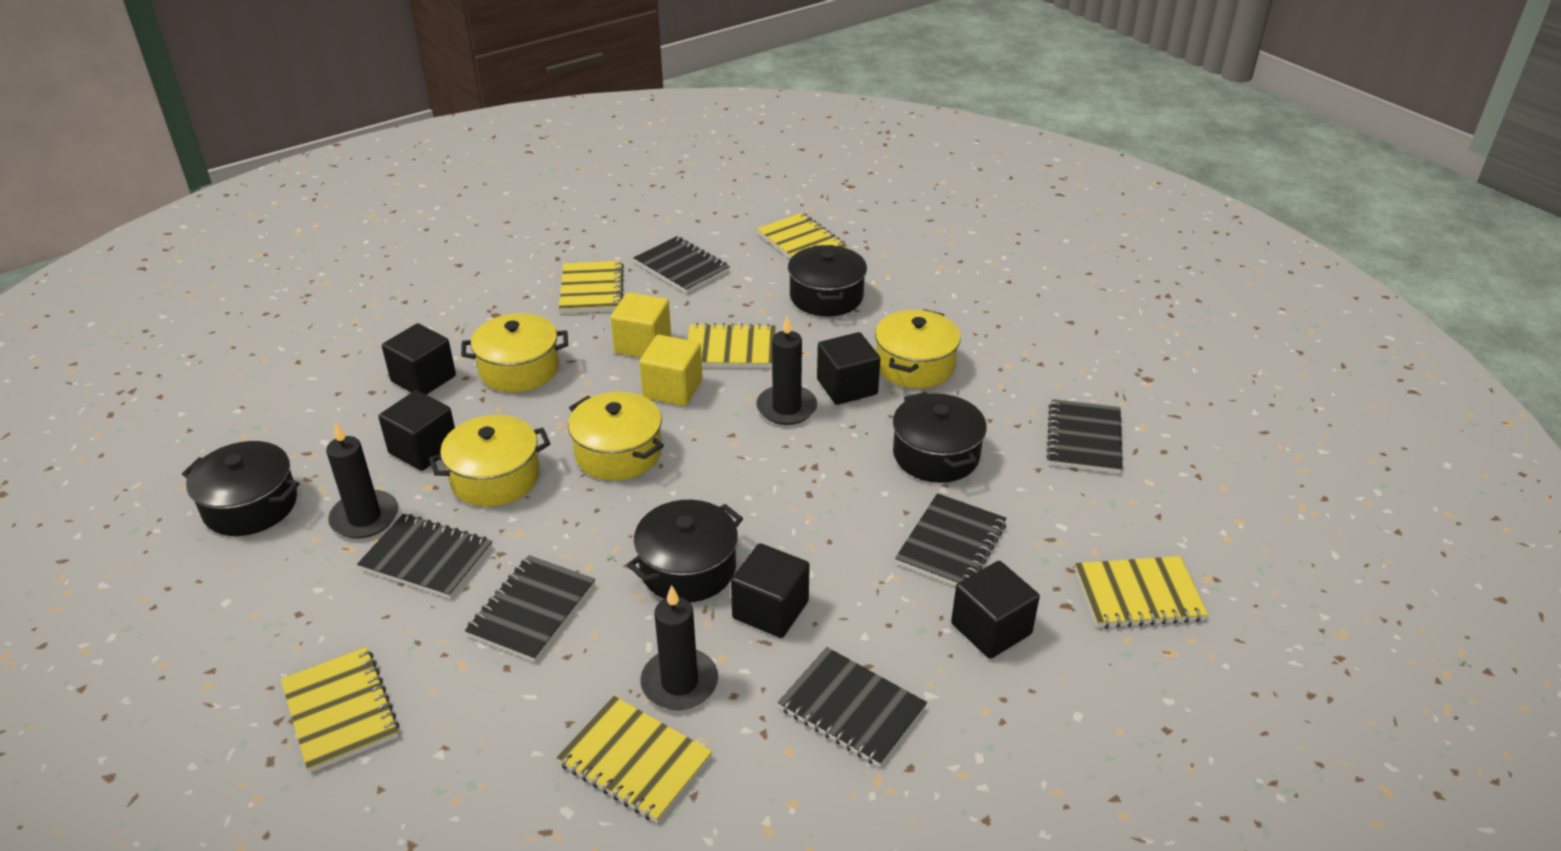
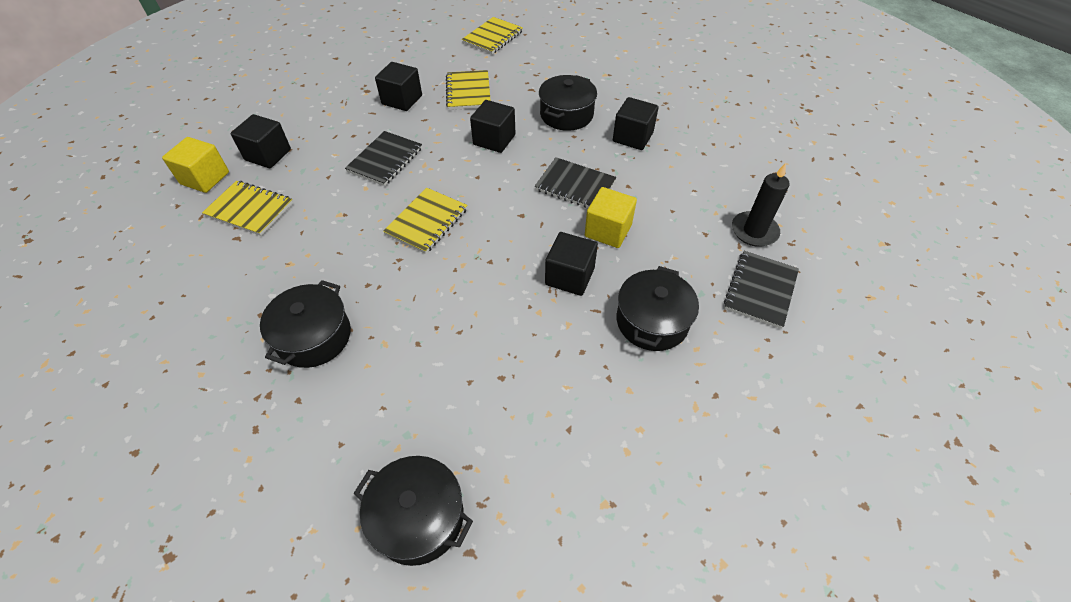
black candle: 3 -> 1
black notebook: 6 -> 3
yellow notebook: 6 -> 4
yellow pot: 4 -> 0

